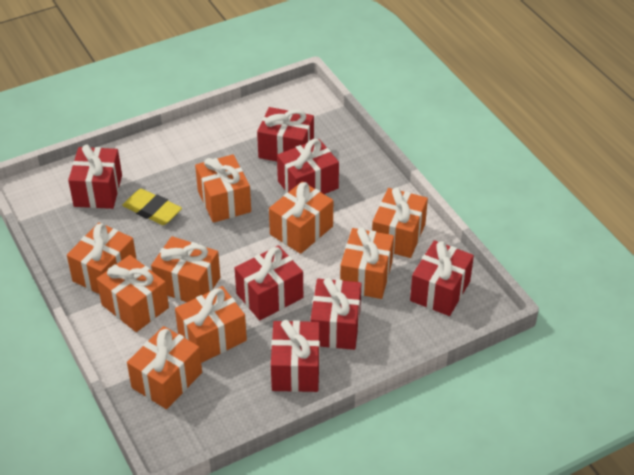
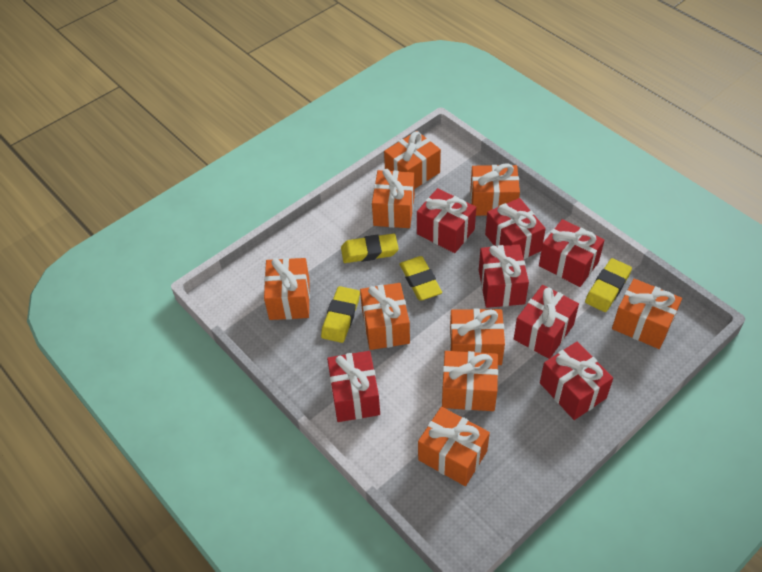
yellow eraser: 1 -> 4

